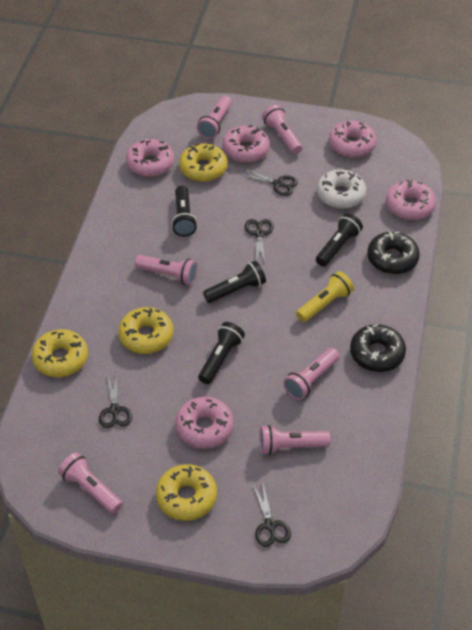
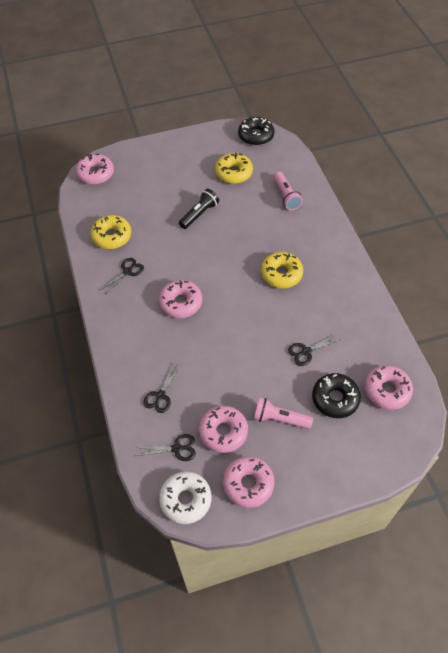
black flashlight: 4 -> 1
pink flashlight: 6 -> 2
yellow donut: 4 -> 3
yellow flashlight: 1 -> 0

